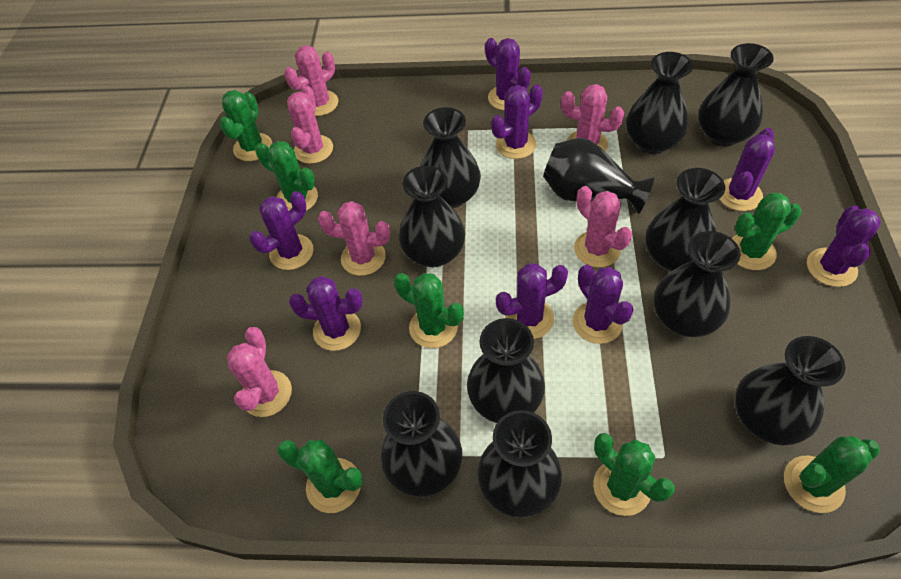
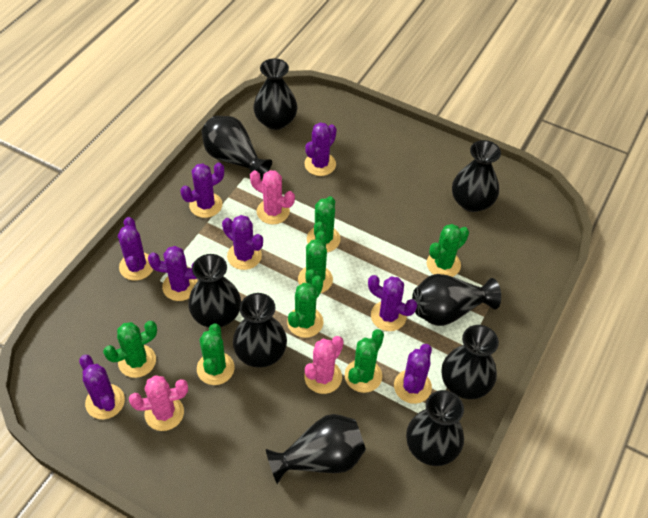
black vase: 11 -> 9
pink cactus: 6 -> 3

